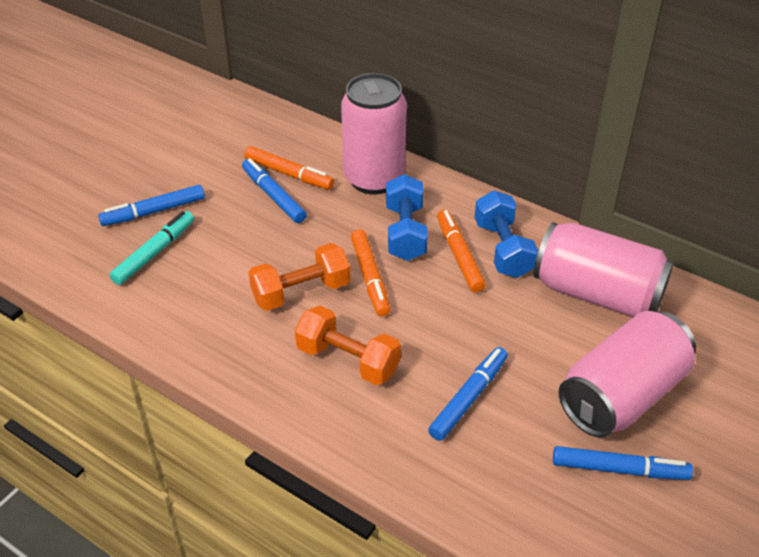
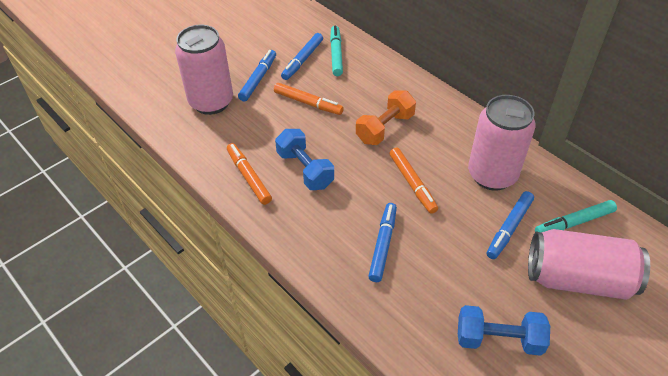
orange dumbbell: 2 -> 1
turquoise marker: 1 -> 2

